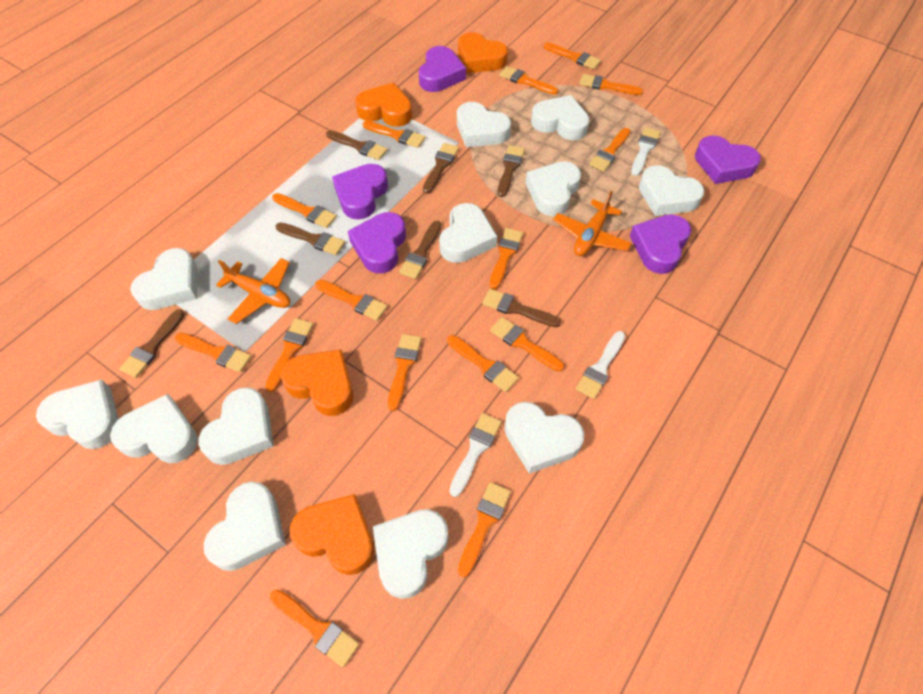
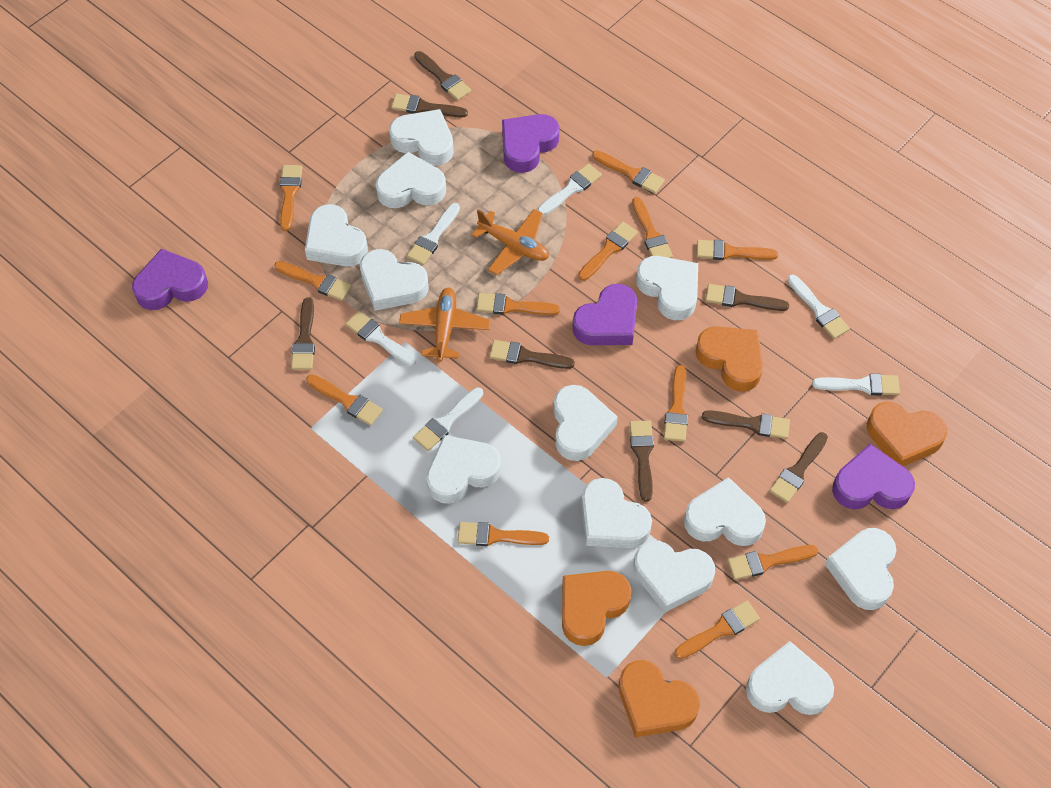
brown brush: 7 -> 8
orange brush: 15 -> 12
purple heart: 5 -> 4
white brush: 3 -> 6

